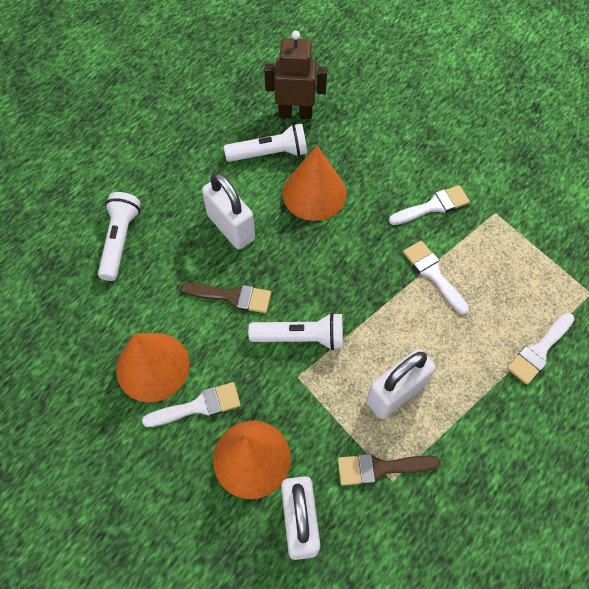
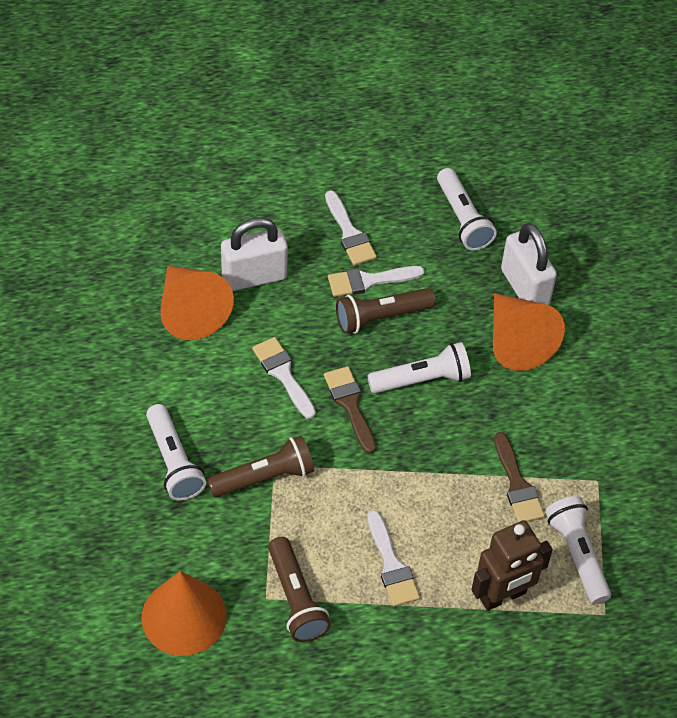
brown flashlight: 0 -> 3
white flashlight: 3 -> 4
white padlock: 3 -> 2

